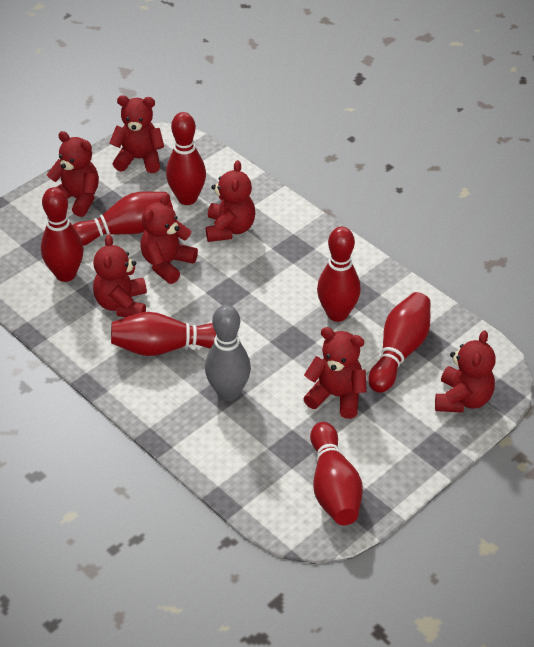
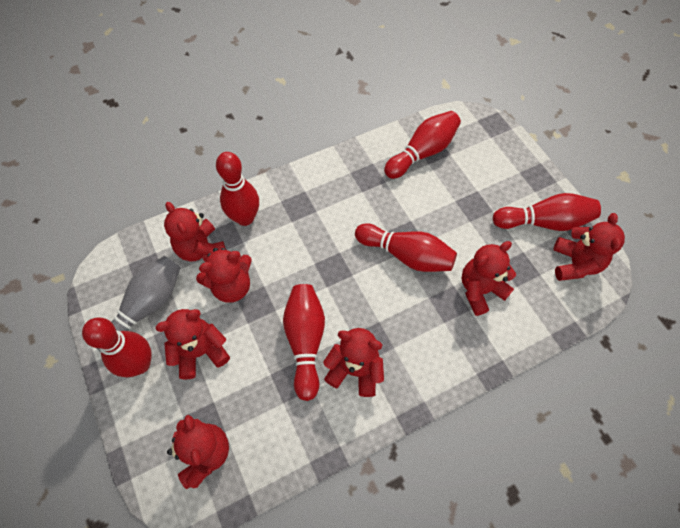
red bowling pin: 7 -> 6

